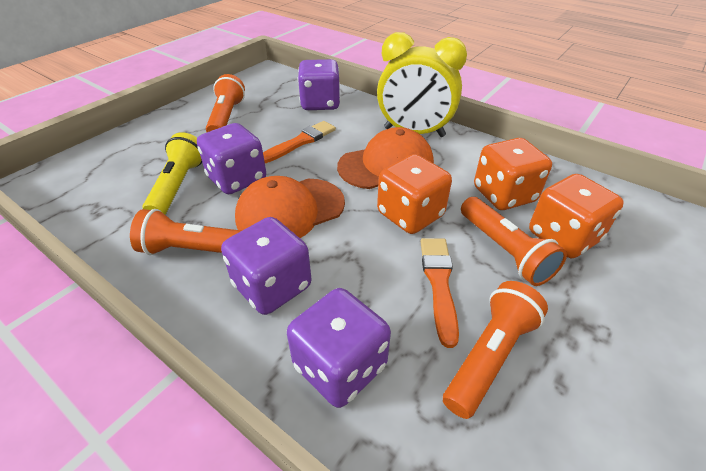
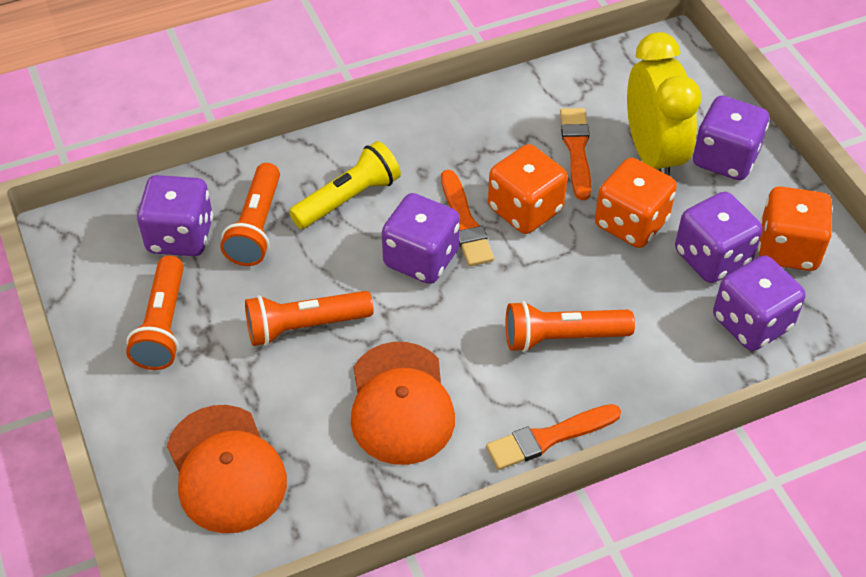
orange brush: 2 -> 3
purple dice: 4 -> 5

